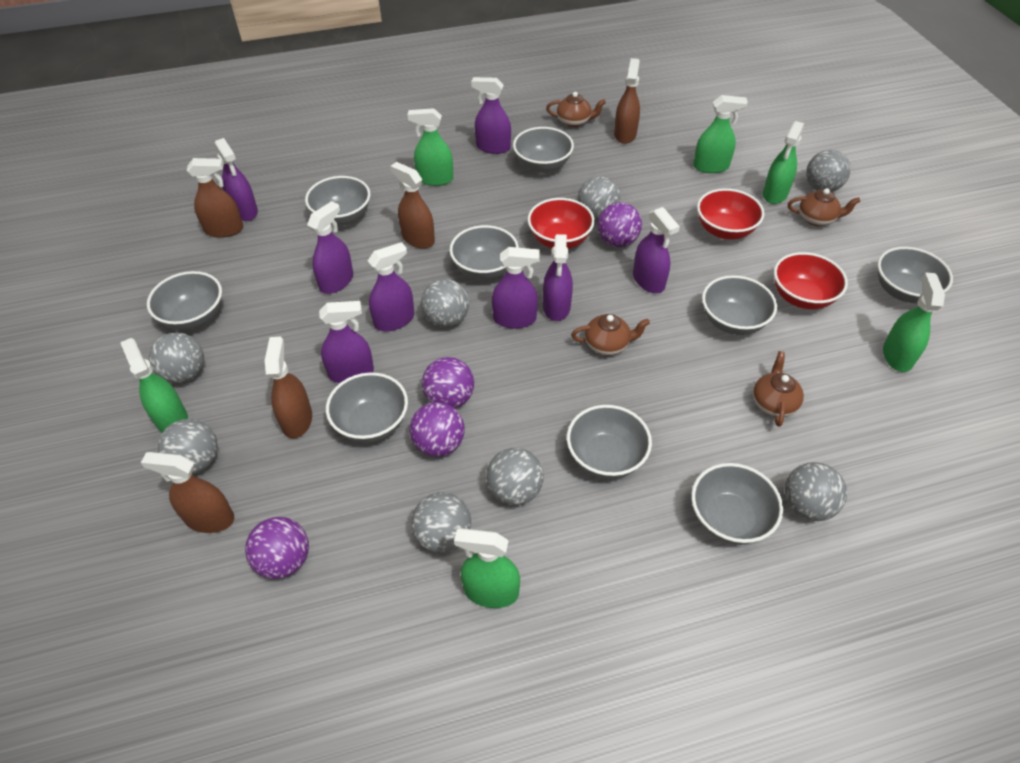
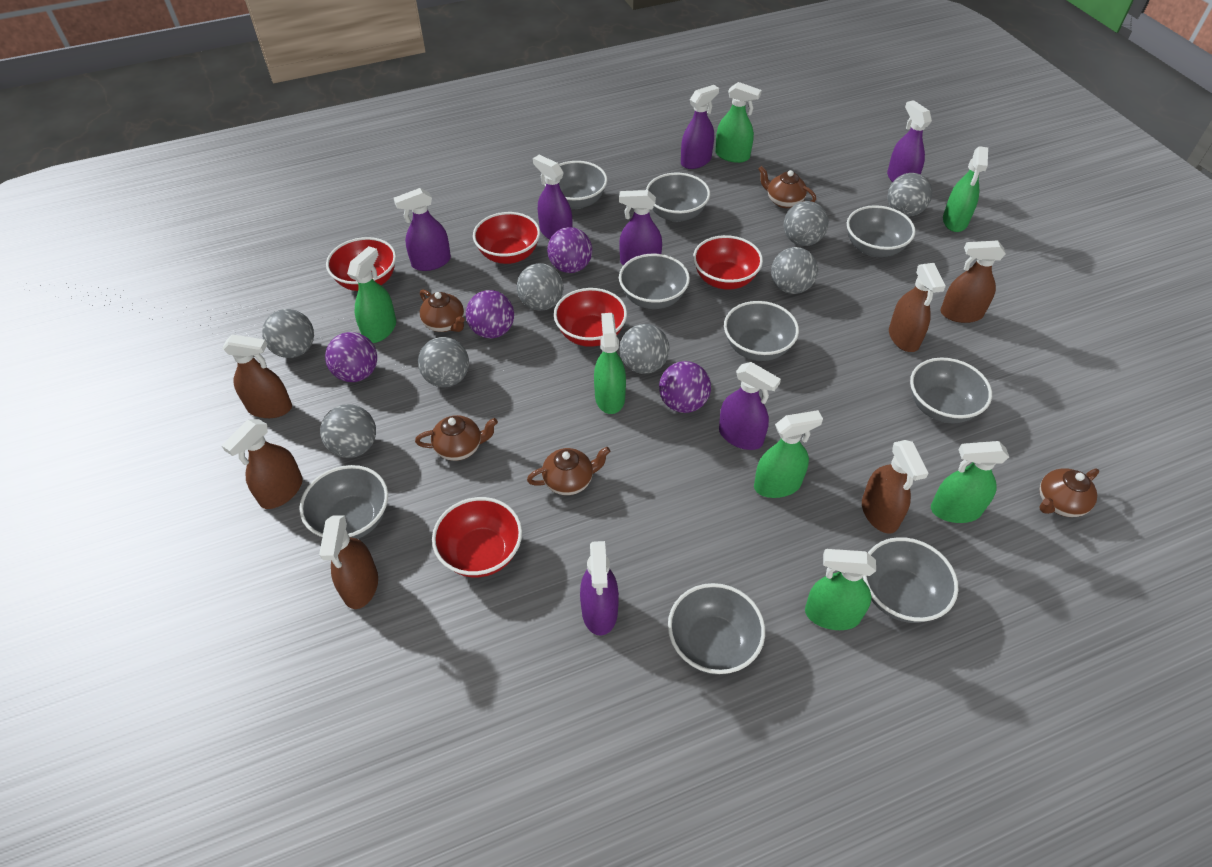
brown spray bottle: 5 -> 6
brown teapot: 4 -> 5
green spray bottle: 6 -> 7
purple spray bottle: 8 -> 7
red bowl: 3 -> 5

